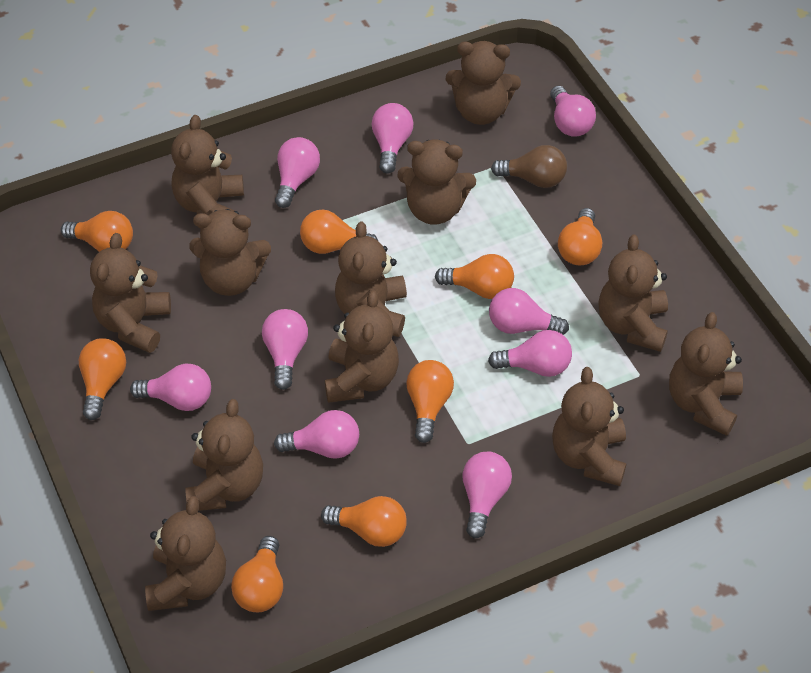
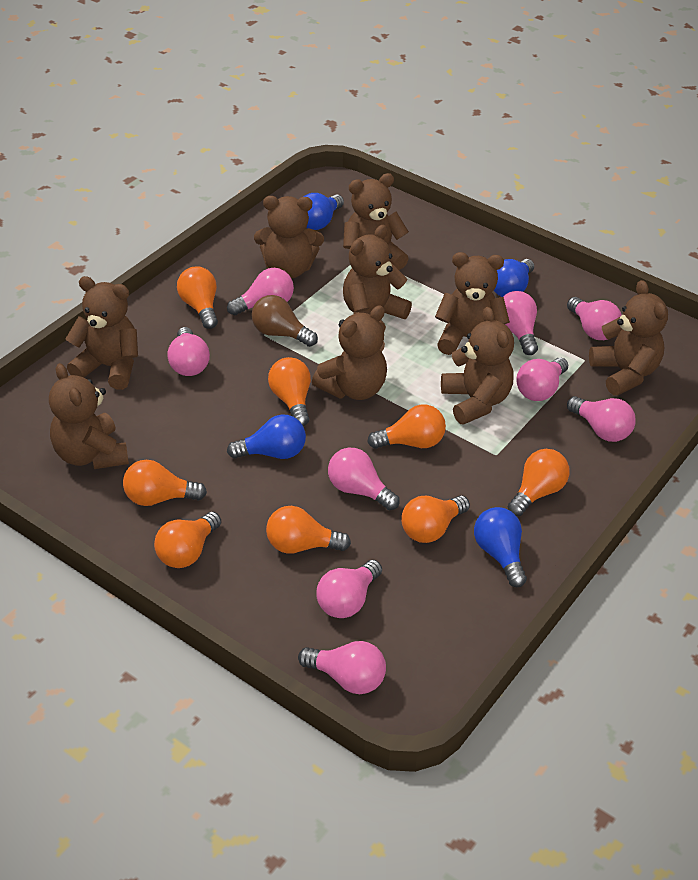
blue light bulb: 0 -> 4
brown teddy bear: 12 -> 9

